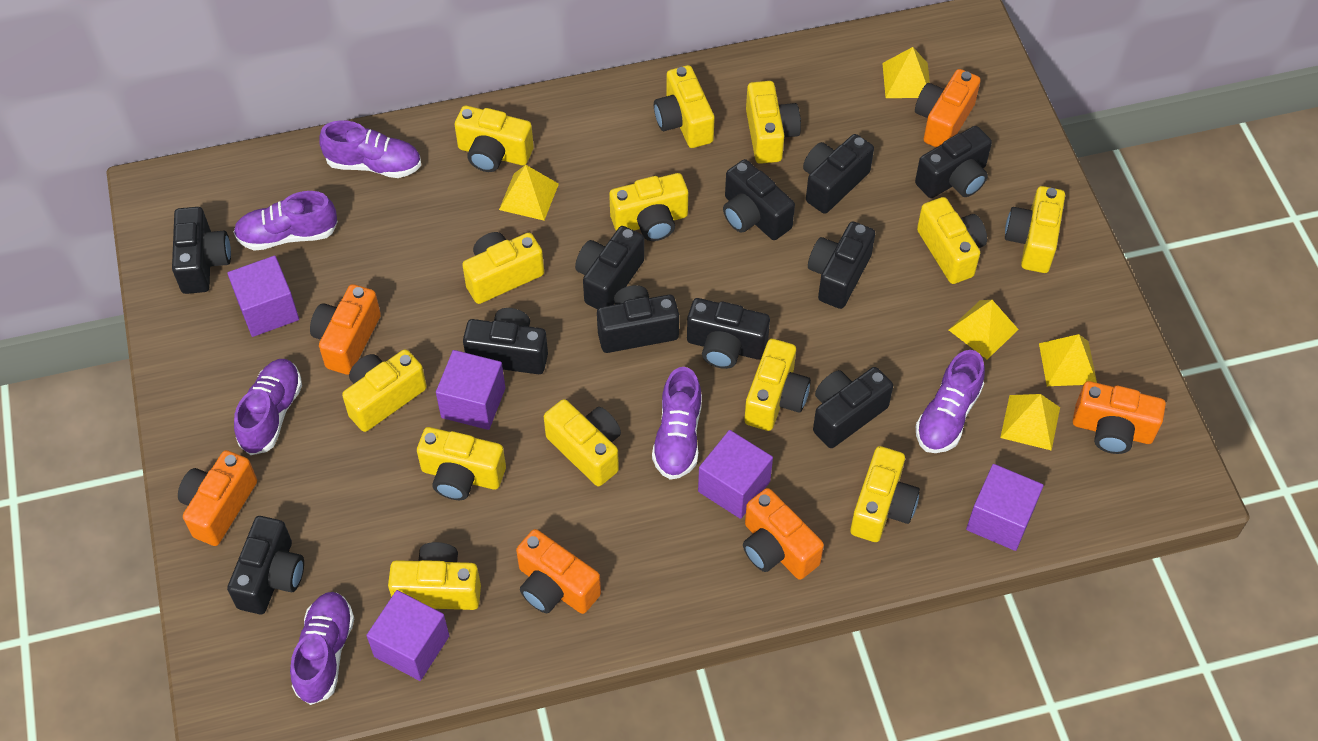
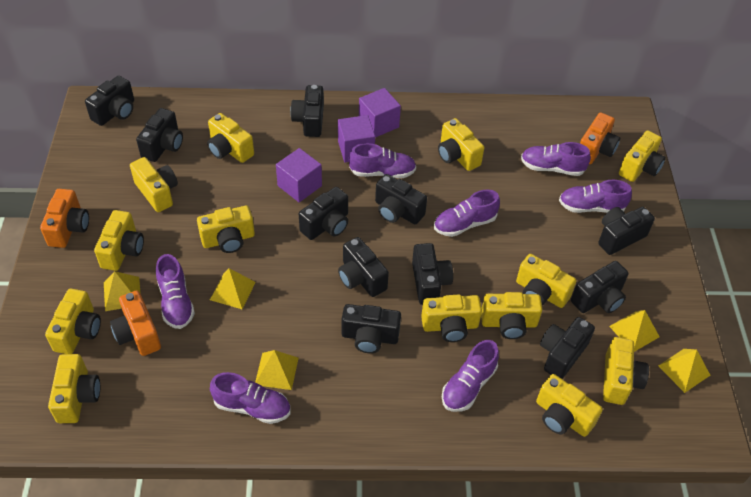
orange camera: 6 -> 3
purple cube: 5 -> 3
purple shoe: 6 -> 7

